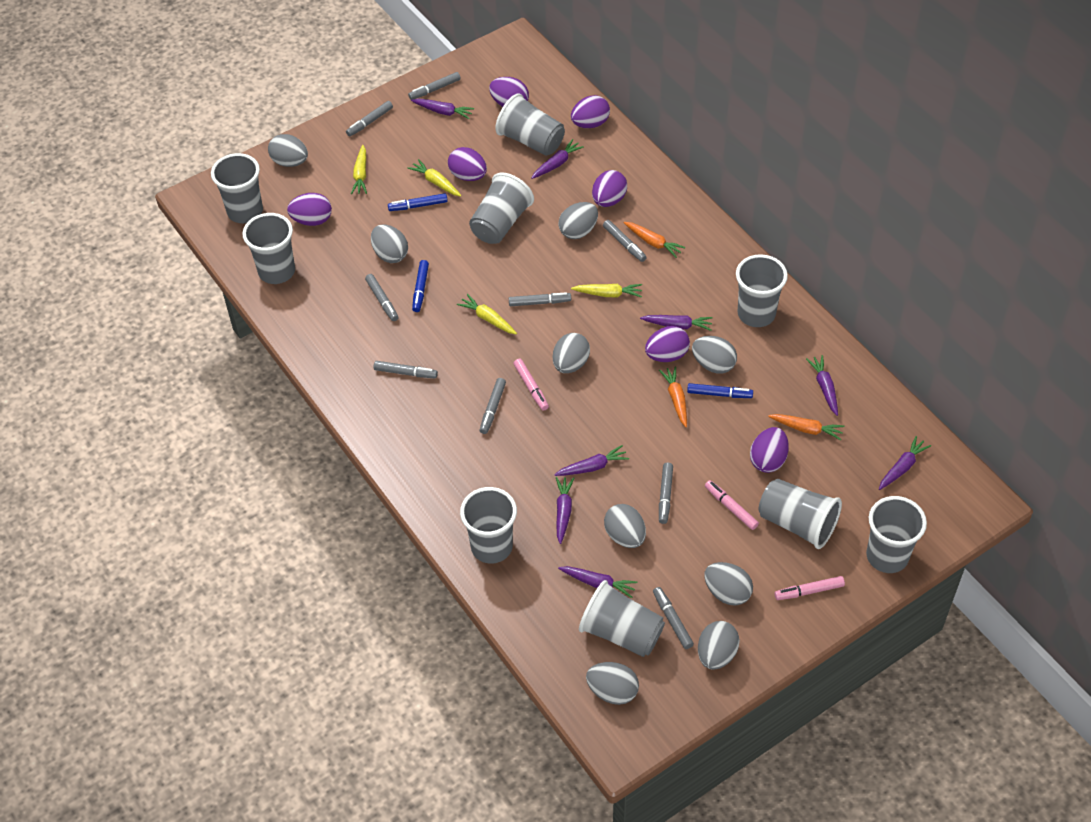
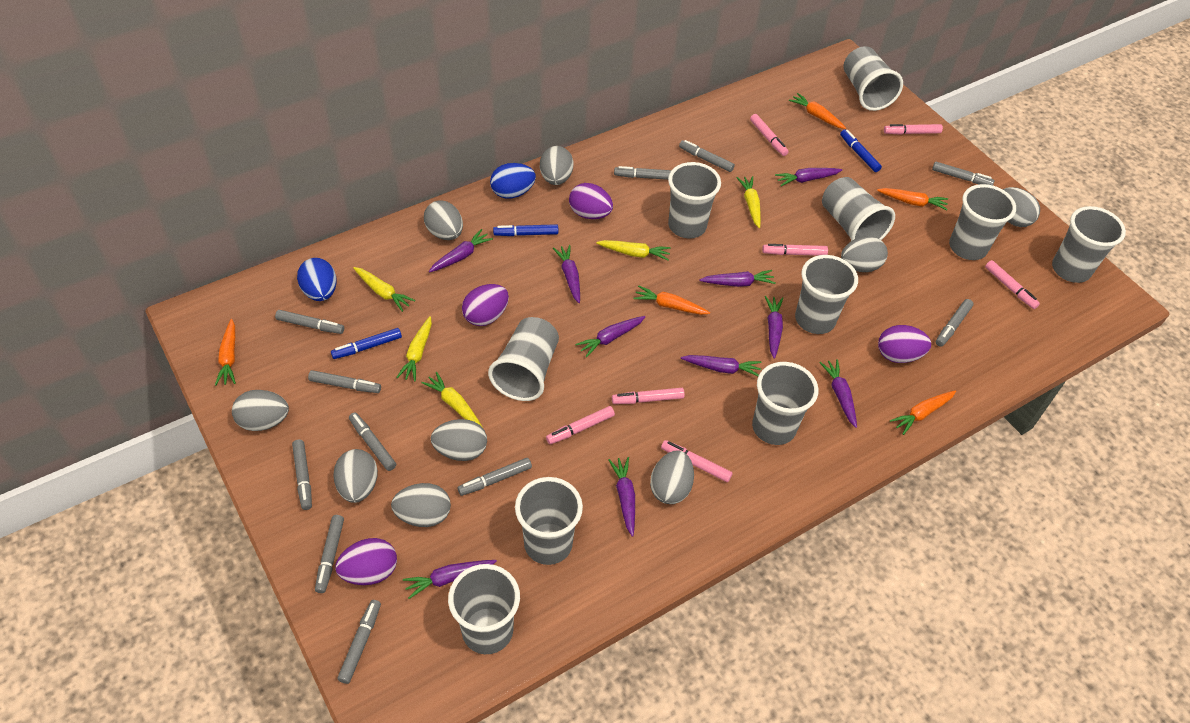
blue egg: 0 -> 2
grey cup: 9 -> 10
grey marker: 9 -> 11
orange carrot: 3 -> 5
pink marker: 3 -> 7
purple carrot: 8 -> 10
purple egg: 7 -> 4
yellow carrot: 4 -> 5

